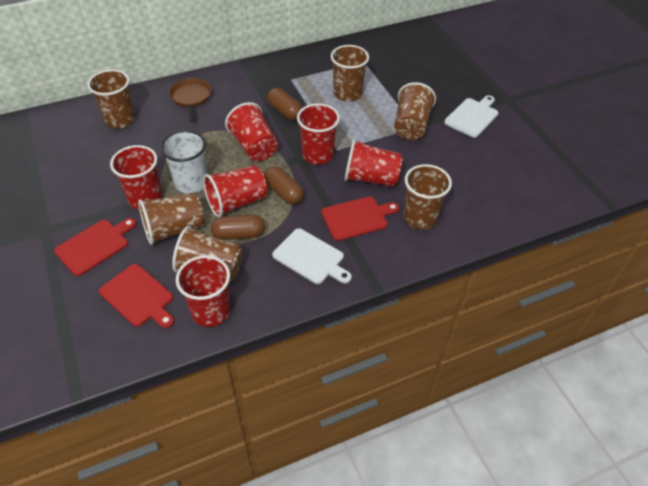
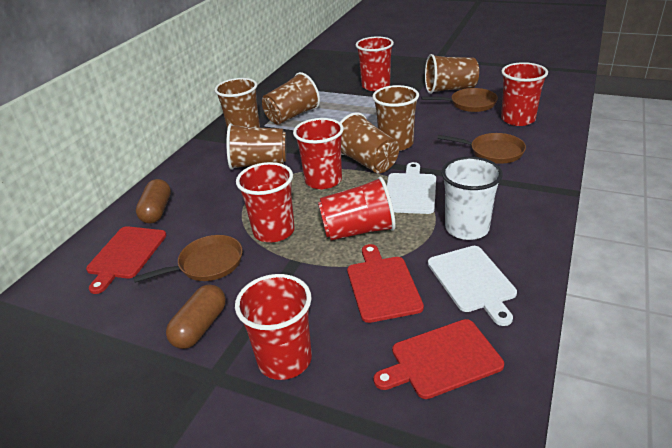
brown capsule: 3 -> 2
brown pan: 1 -> 3

